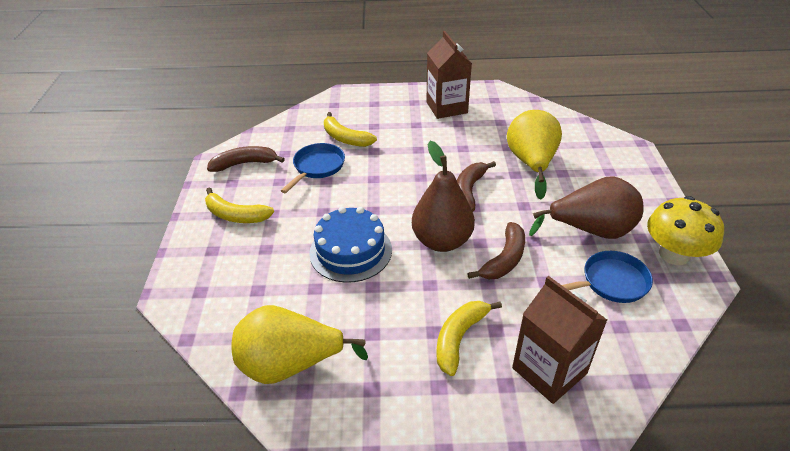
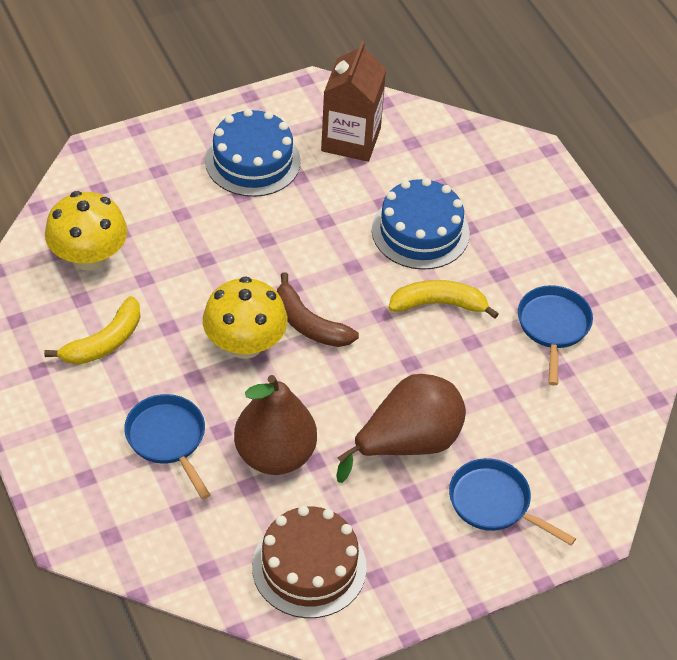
blue cake: 1 -> 2
blue pan: 2 -> 3
brown banana: 3 -> 1
brown cake: 0 -> 1
brown carton: 2 -> 1
yellow banana: 3 -> 2
yellow mushroom: 1 -> 2
yellow pear: 2 -> 0

